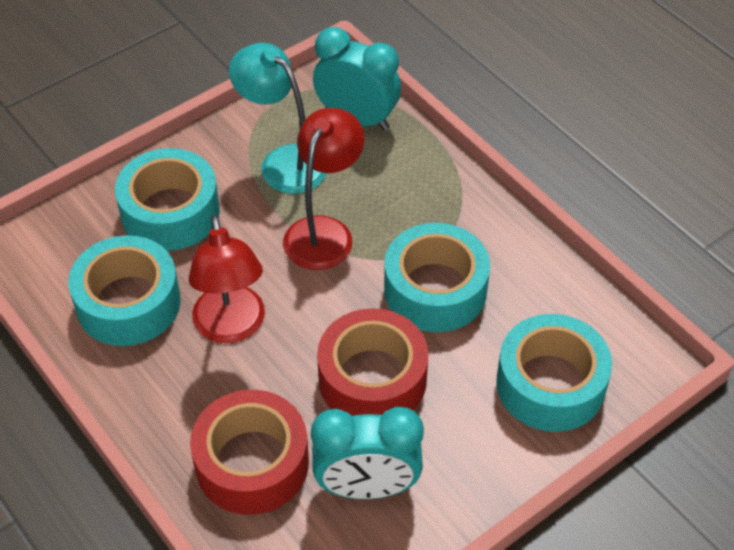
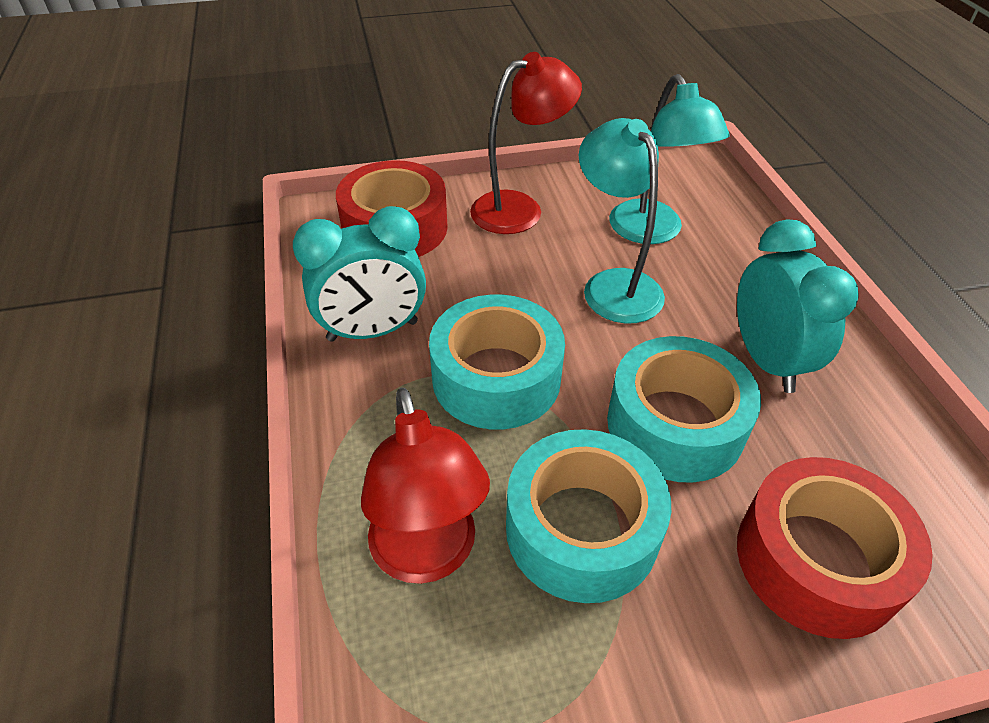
turquoise lamp: 1 -> 2
turquoise tape: 4 -> 3

